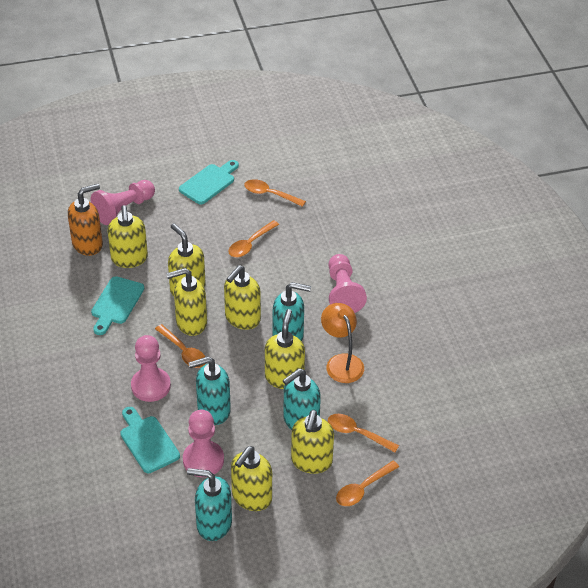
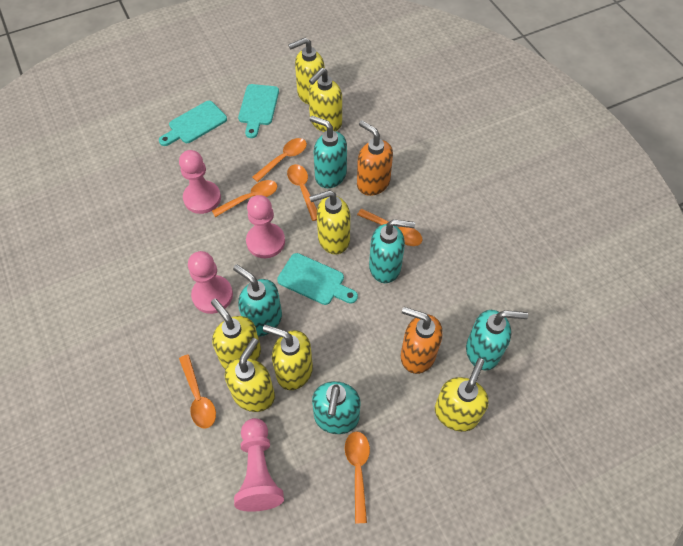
orange lamp: 1 -> 0
orange soap dispenser: 1 -> 2
orange spoon: 5 -> 6
turquoise soap dispenser: 4 -> 5

